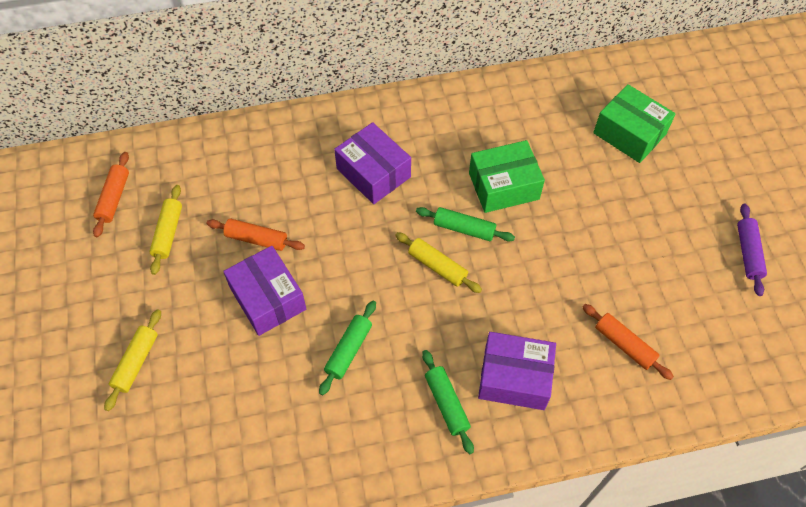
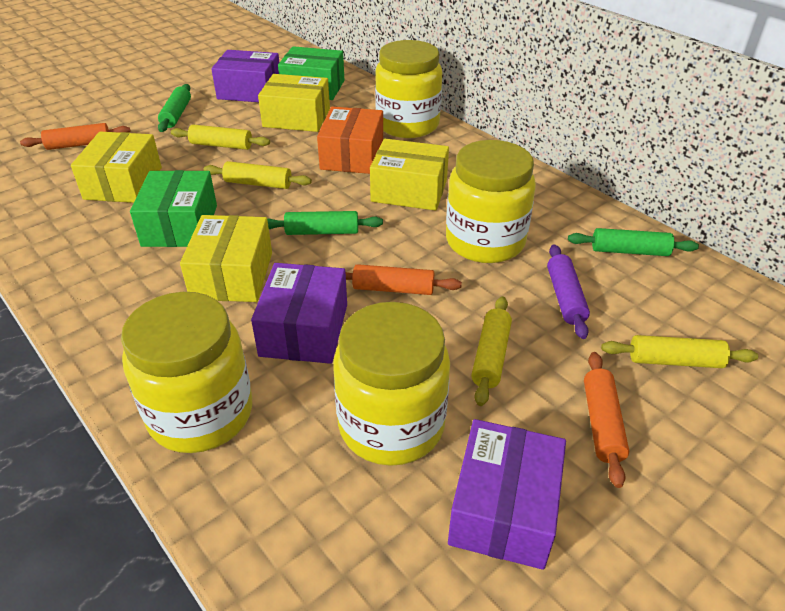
orange box: 0 -> 1
yellow box: 0 -> 4
yellow jar: 0 -> 4
yellow rolling pin: 3 -> 4

